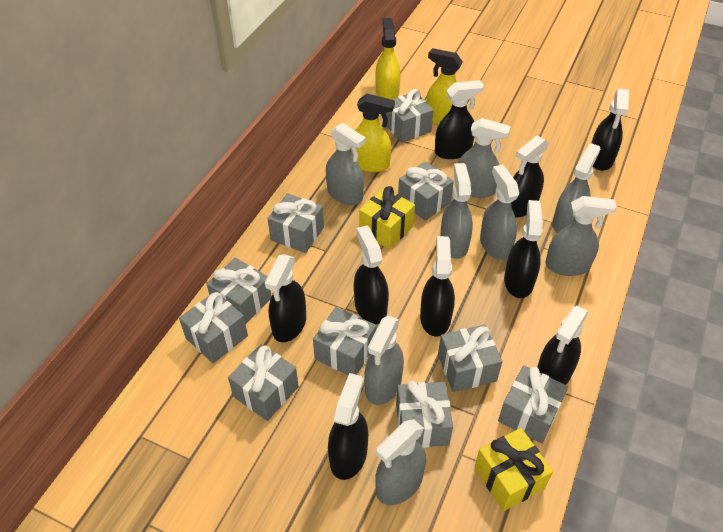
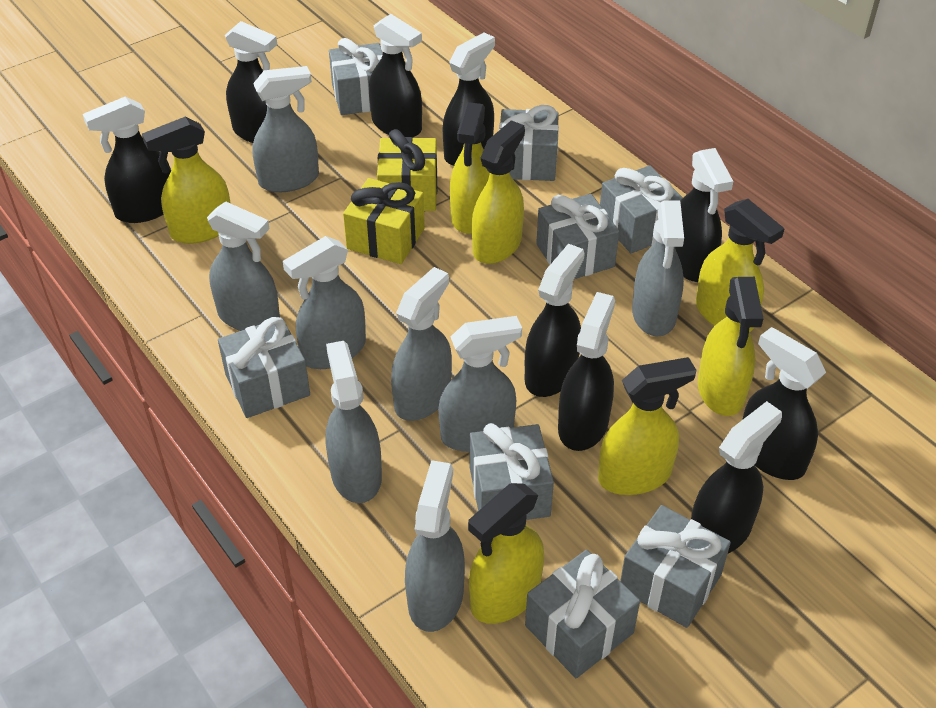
grey gift: 10 -> 8
yellow spray bottle: 3 -> 7

